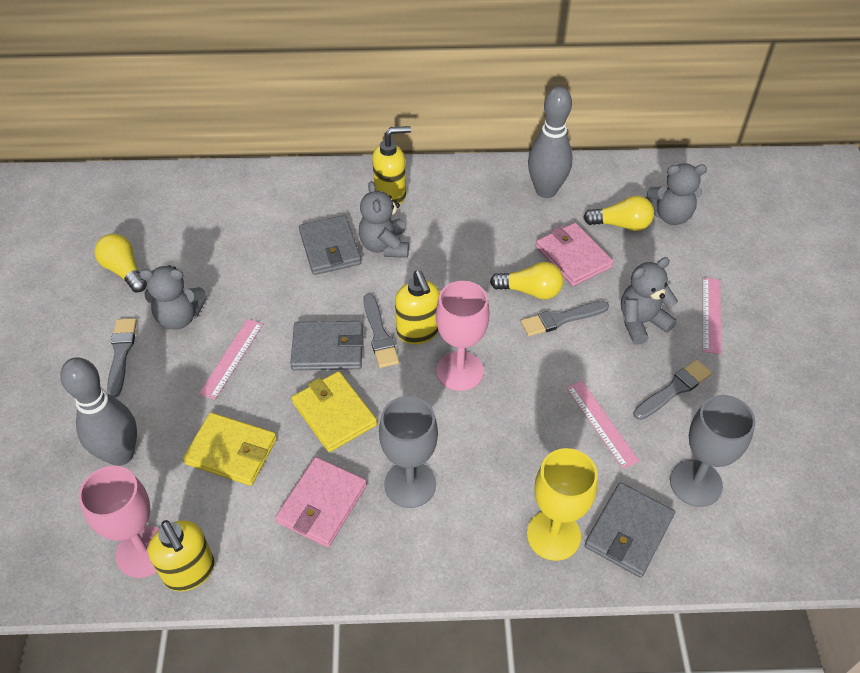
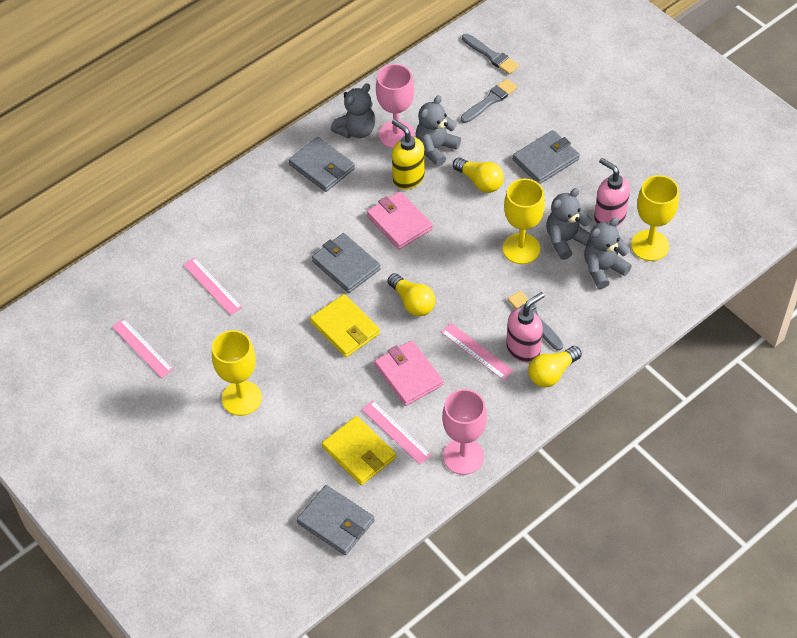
grey bowling pin: 2 -> 0
grey brush: 4 -> 3
grey goblet: 2 -> 0
grey wallet: 3 -> 4
pink ruler: 3 -> 4
pink soap dispenser: 0 -> 2
yellow goblet: 1 -> 3
yellow soap dispenser: 3 -> 1

